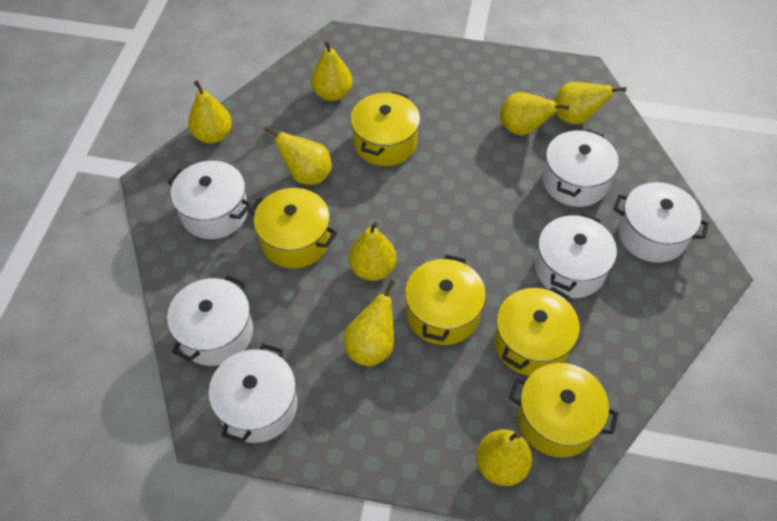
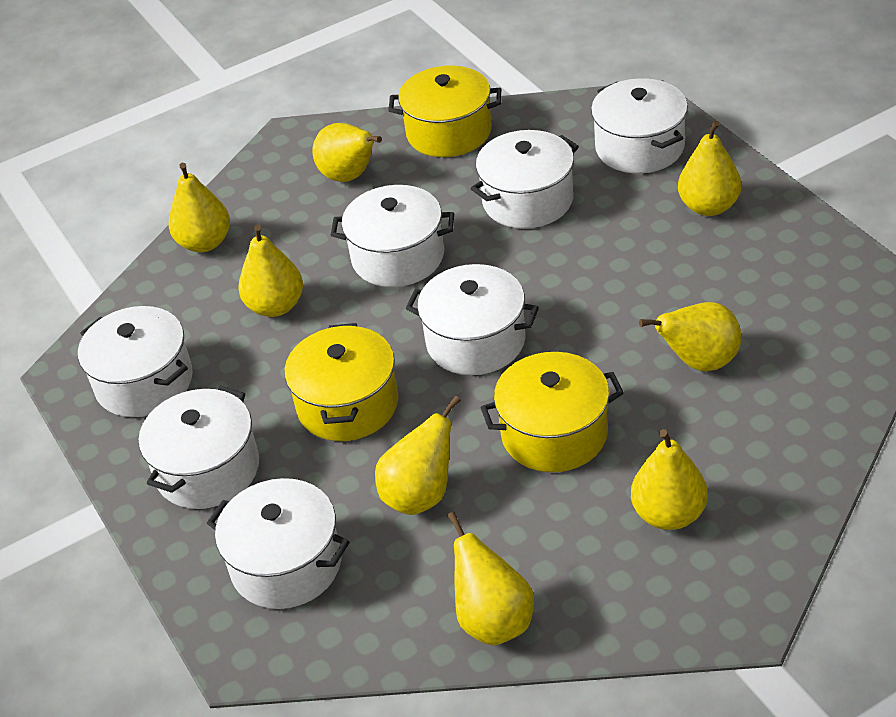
white pot: 6 -> 7
yellow pot: 5 -> 3

